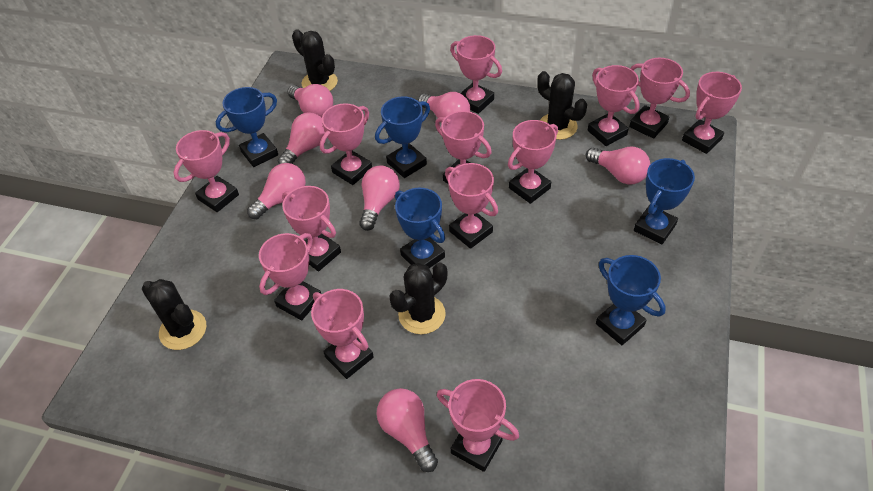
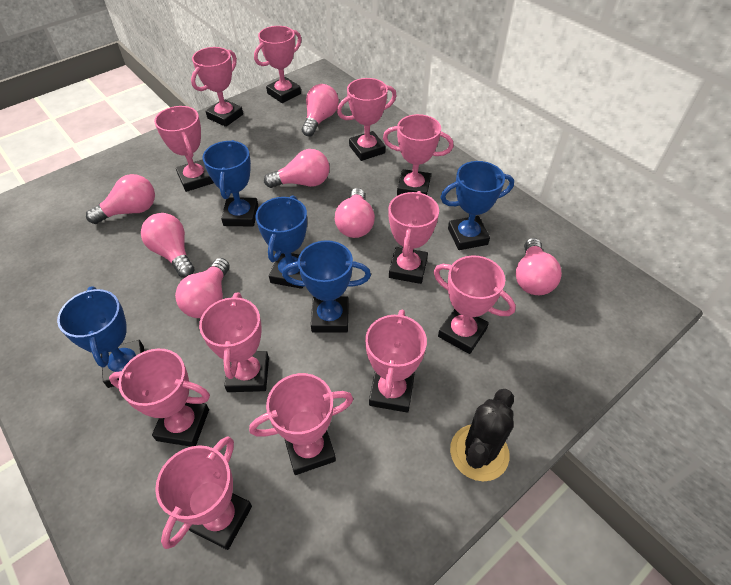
black cactus: 4 -> 1
pink trophy: 13 -> 12

